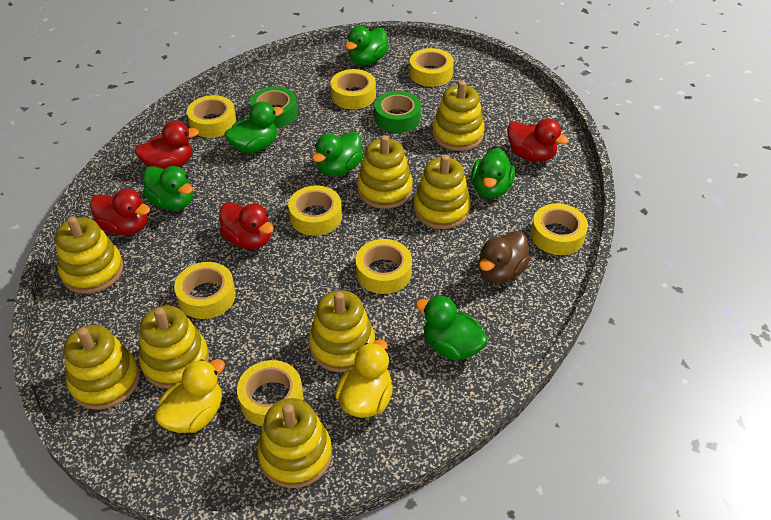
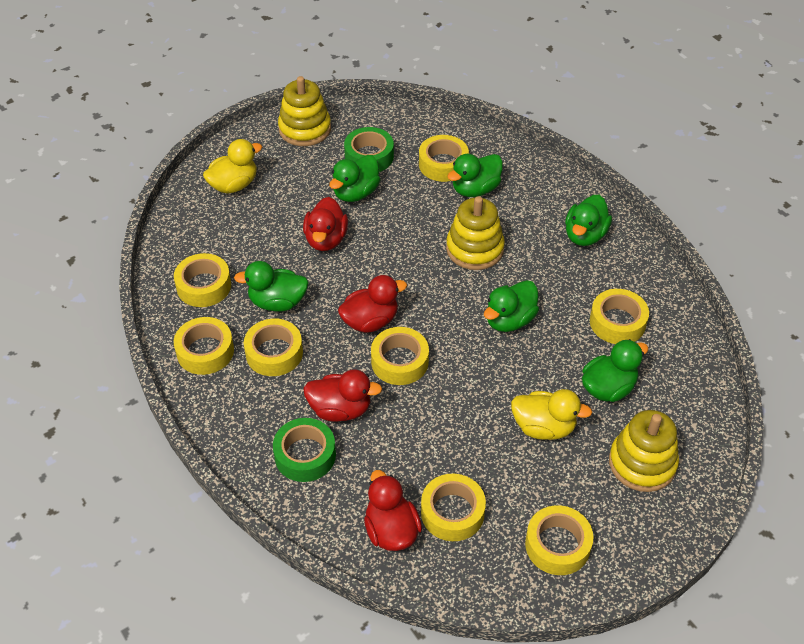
brown duck: 1 -> 0
yellow stacking toy: 8 -> 3

